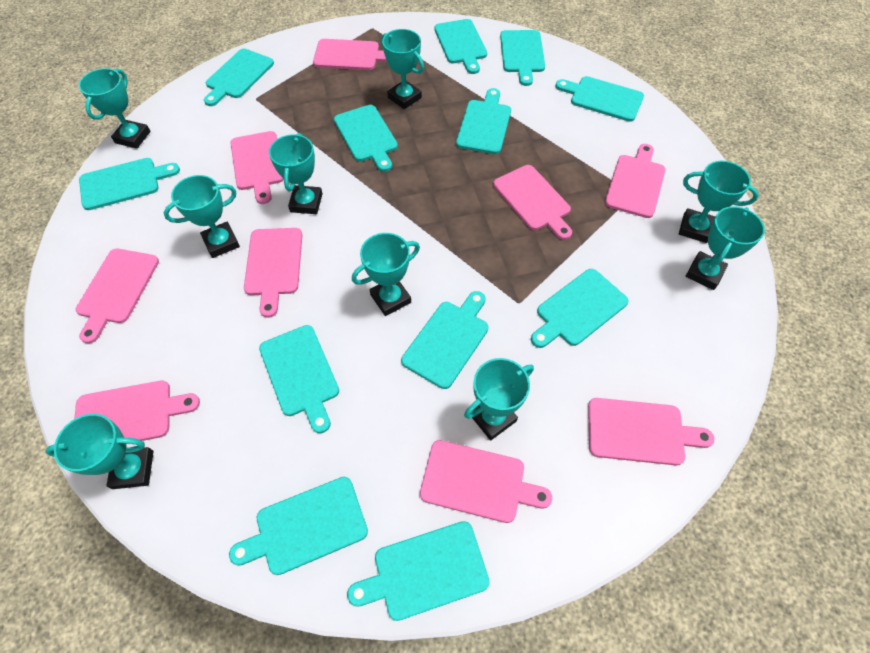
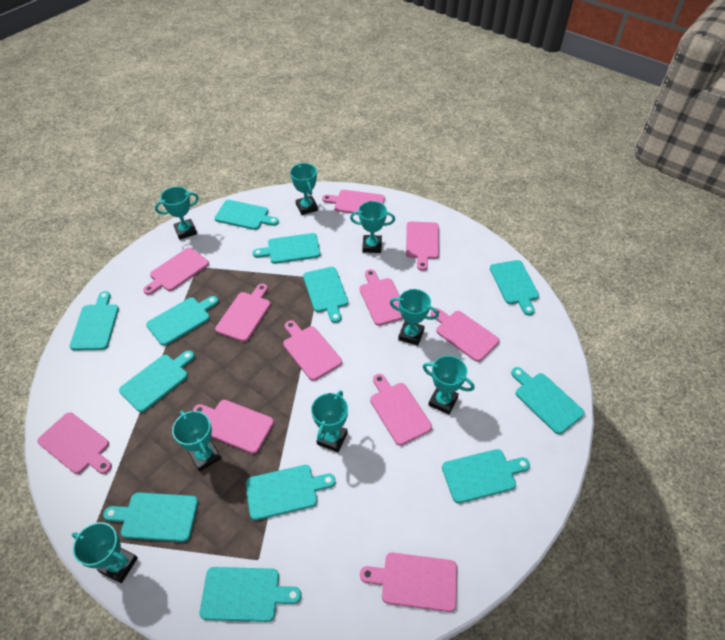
pink cutting board: 9 -> 11
turquoise trophy: 9 -> 8

